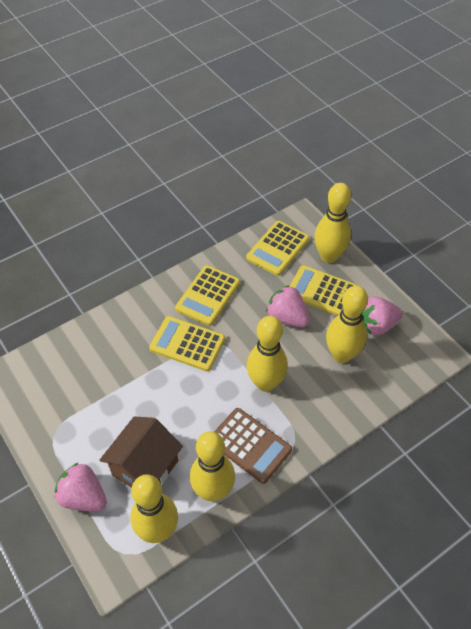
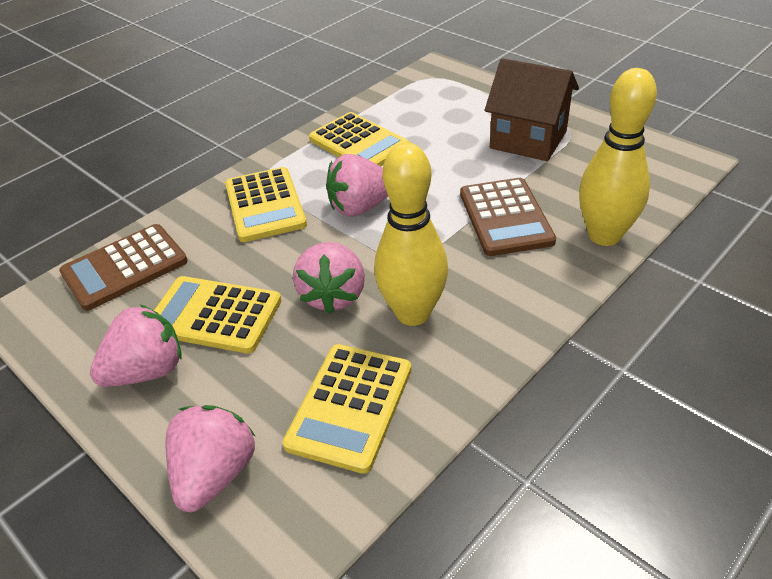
brown calculator: 1 -> 2
pink strawberry: 3 -> 4
yellow bowling pin: 5 -> 2

